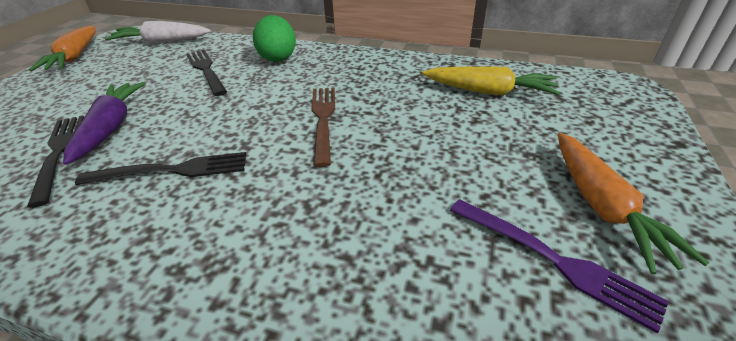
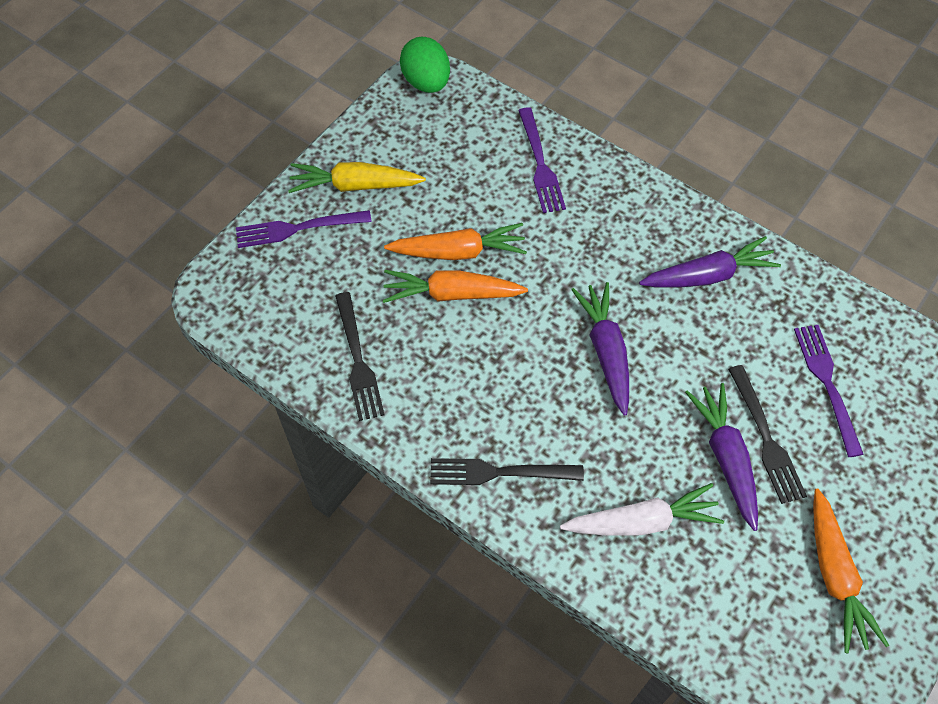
brown fork: 1 -> 0
orange carrot: 2 -> 3
purple carrot: 1 -> 3
purple fork: 1 -> 3

